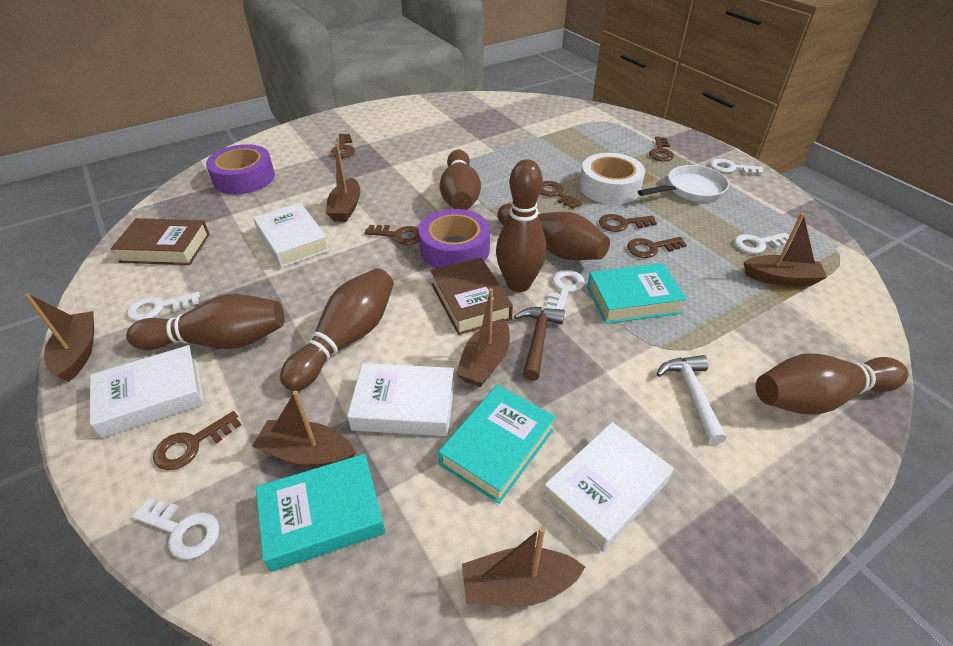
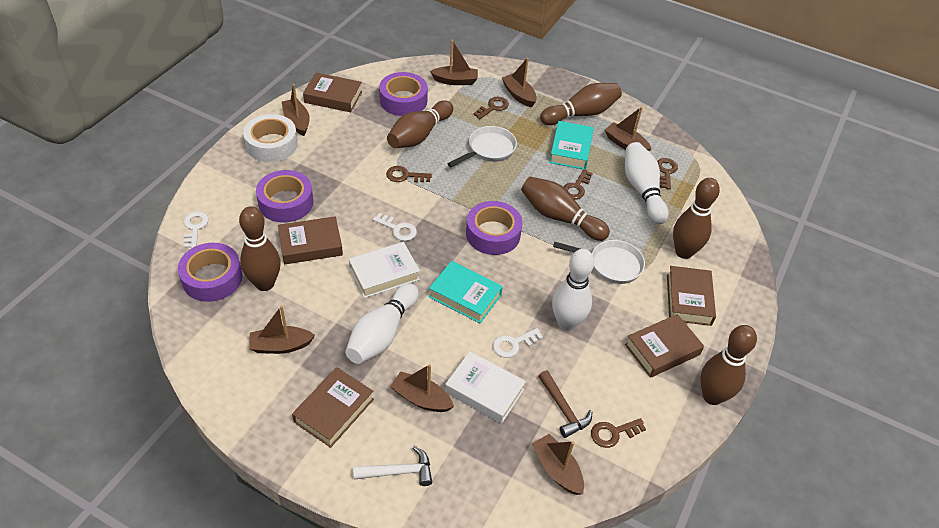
brown boat: 6 -> 7
brown book: 2 -> 5
brown key: 7 -> 5
purple tape: 2 -> 4
turquoise book: 3 -> 2
white book: 4 -> 2
white bowling pin: 0 -> 3
white key: 5 -> 3
white pan: 1 -> 2

